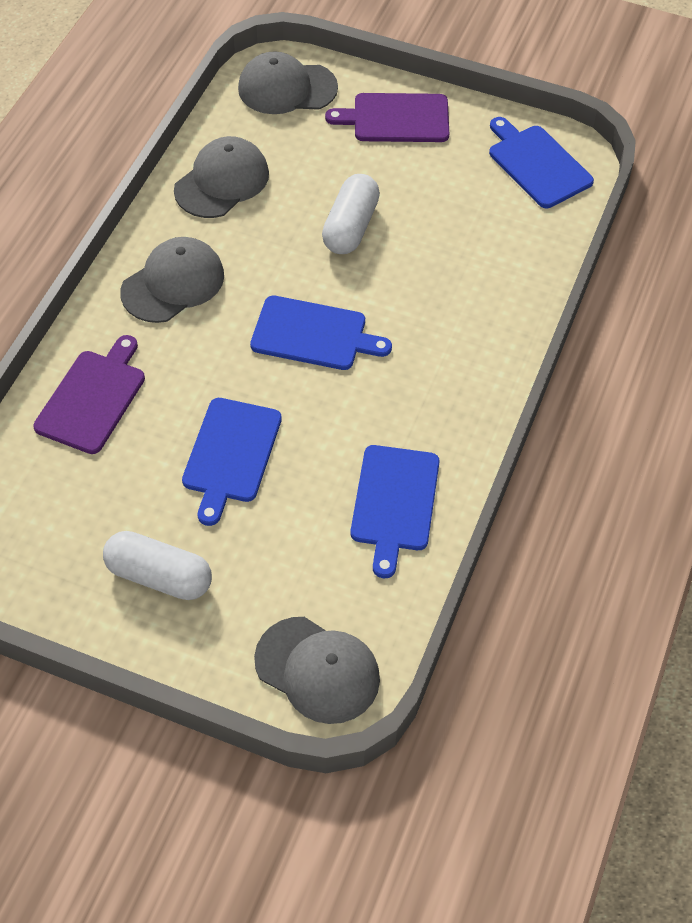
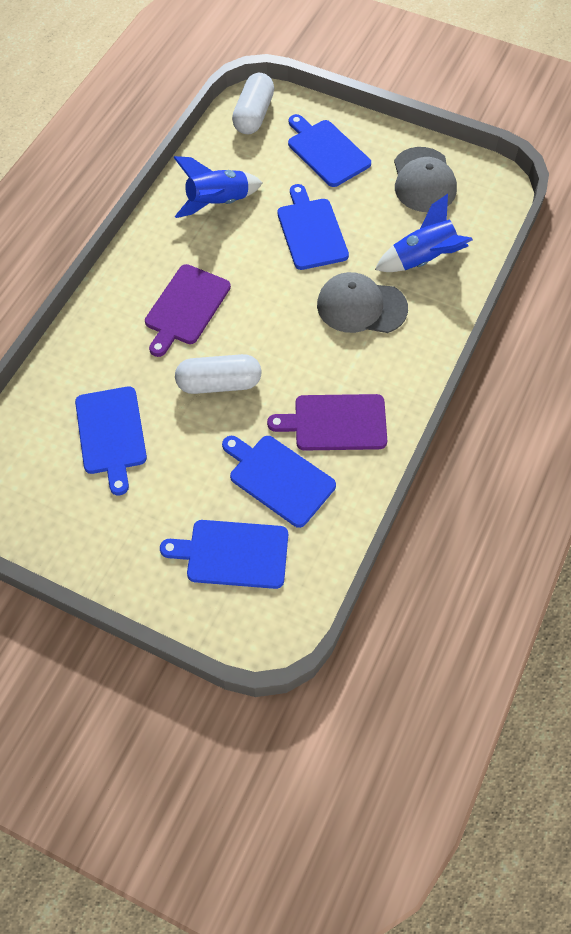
blue cutting board: 4 -> 5
blue rocket: 0 -> 2
grey cap: 4 -> 2

